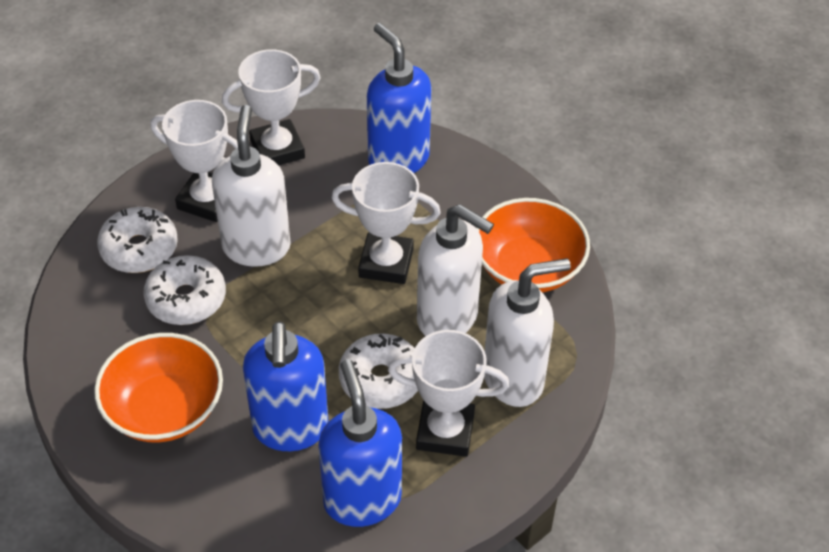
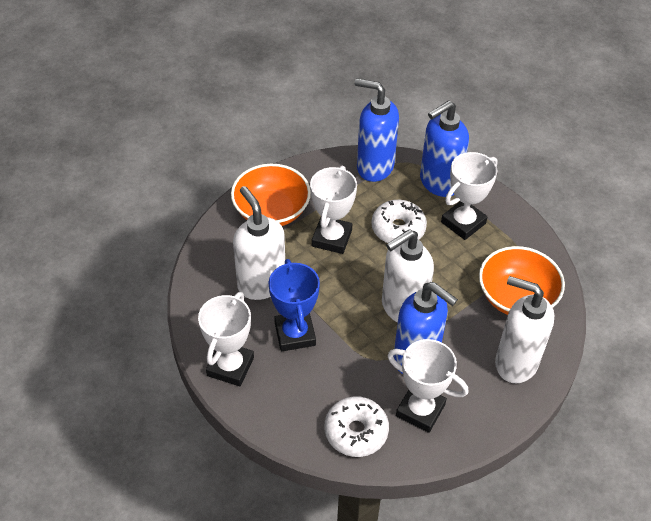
blue trophy: 0 -> 1
white donut: 3 -> 2

